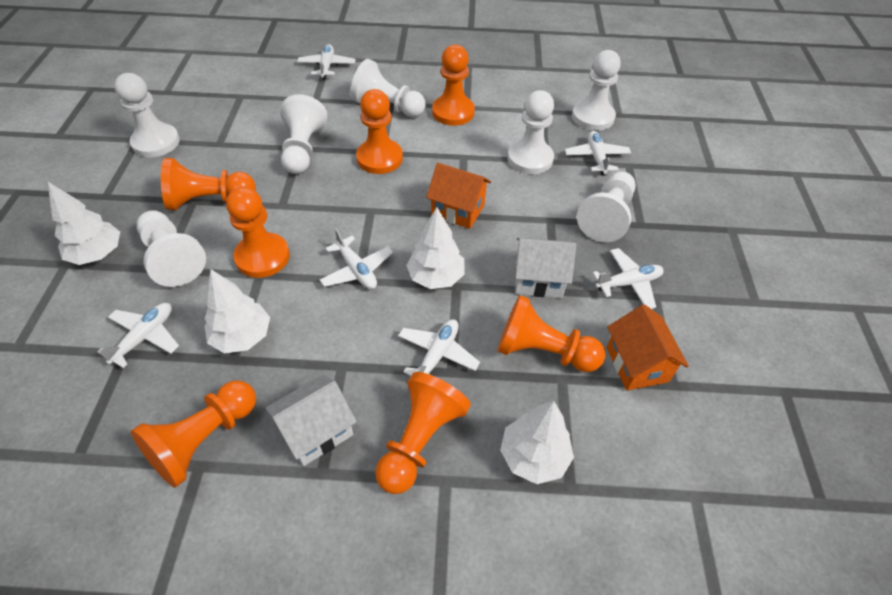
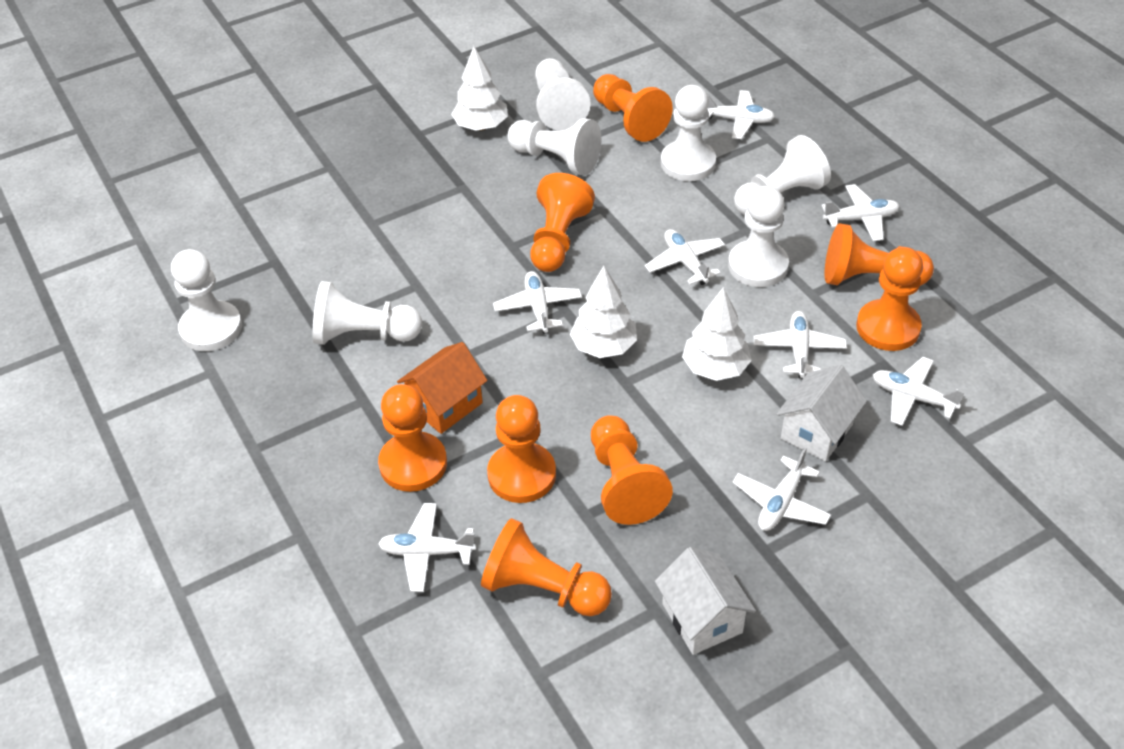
orange house: 2 -> 1
orange pawn: 7 -> 8
white plane: 6 -> 8
white tree: 4 -> 3

